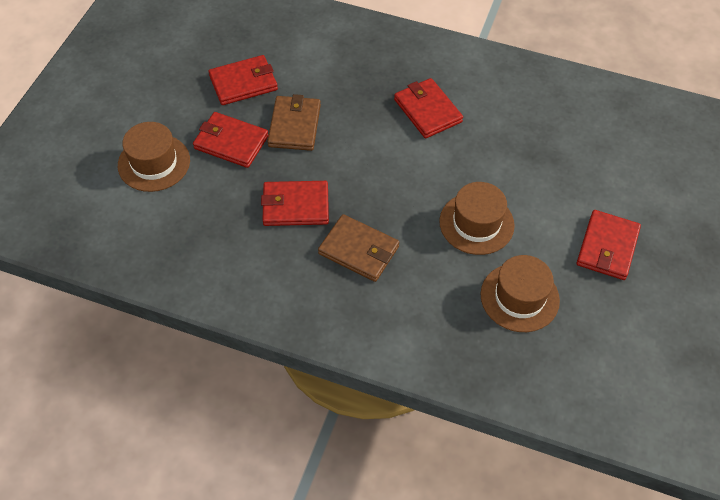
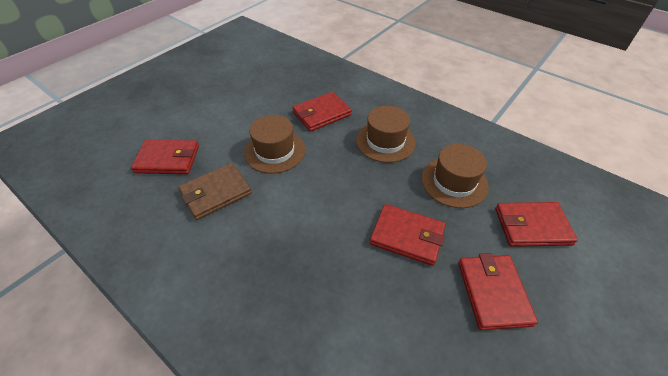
brown wallet: 2 -> 1

